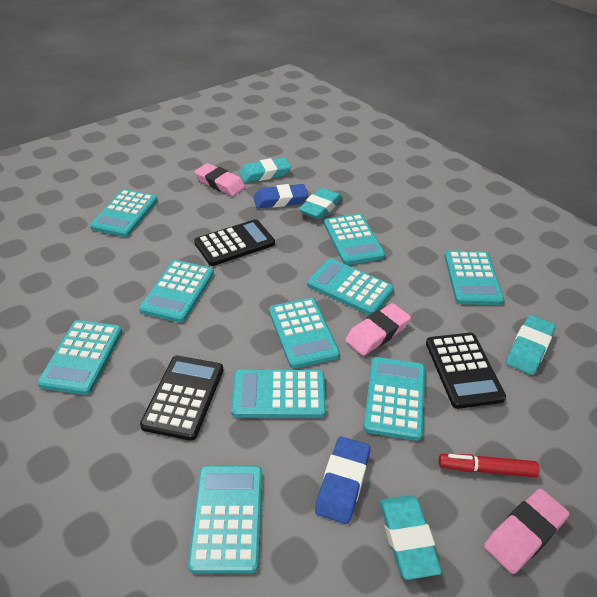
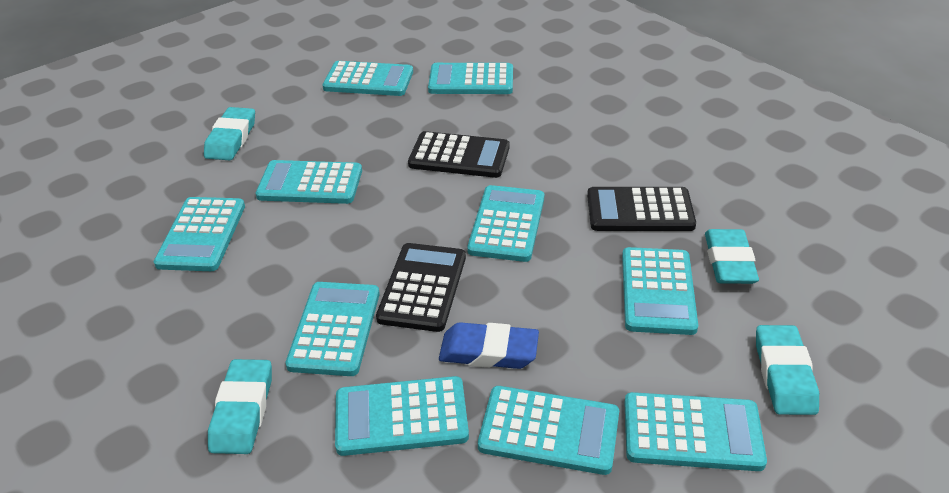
blue eraser: 2 -> 1
pink eraser: 3 -> 0
red marker: 1 -> 0

